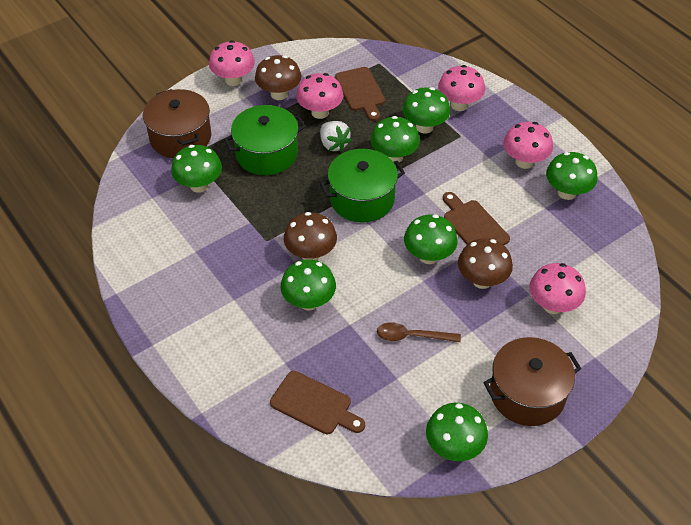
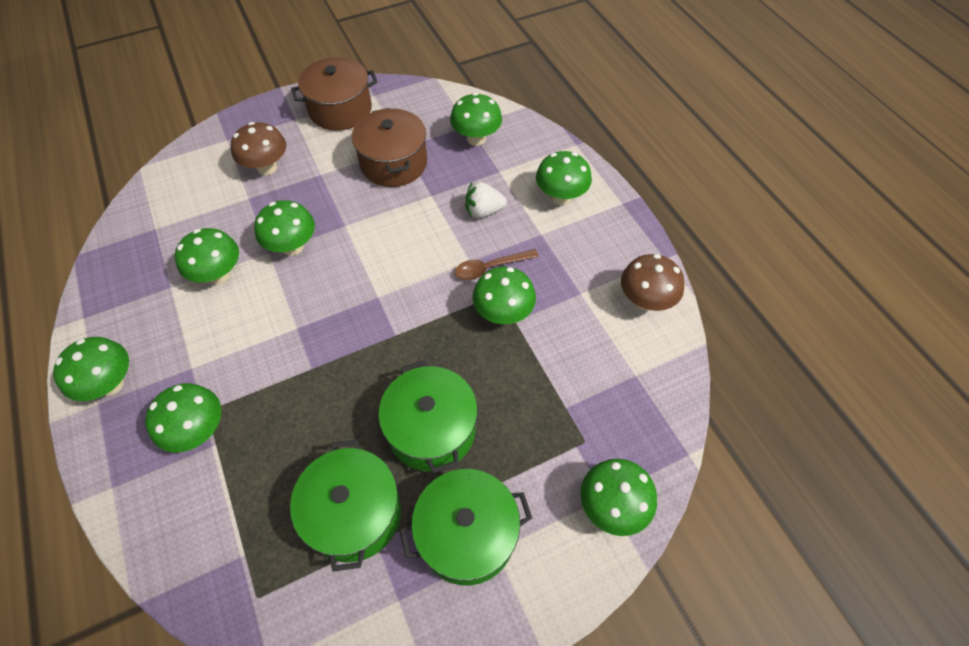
brown cutting board: 3 -> 0
brown mushroom: 3 -> 2
green mushroom: 7 -> 8
green pot: 2 -> 3
pink mushroom: 5 -> 0

